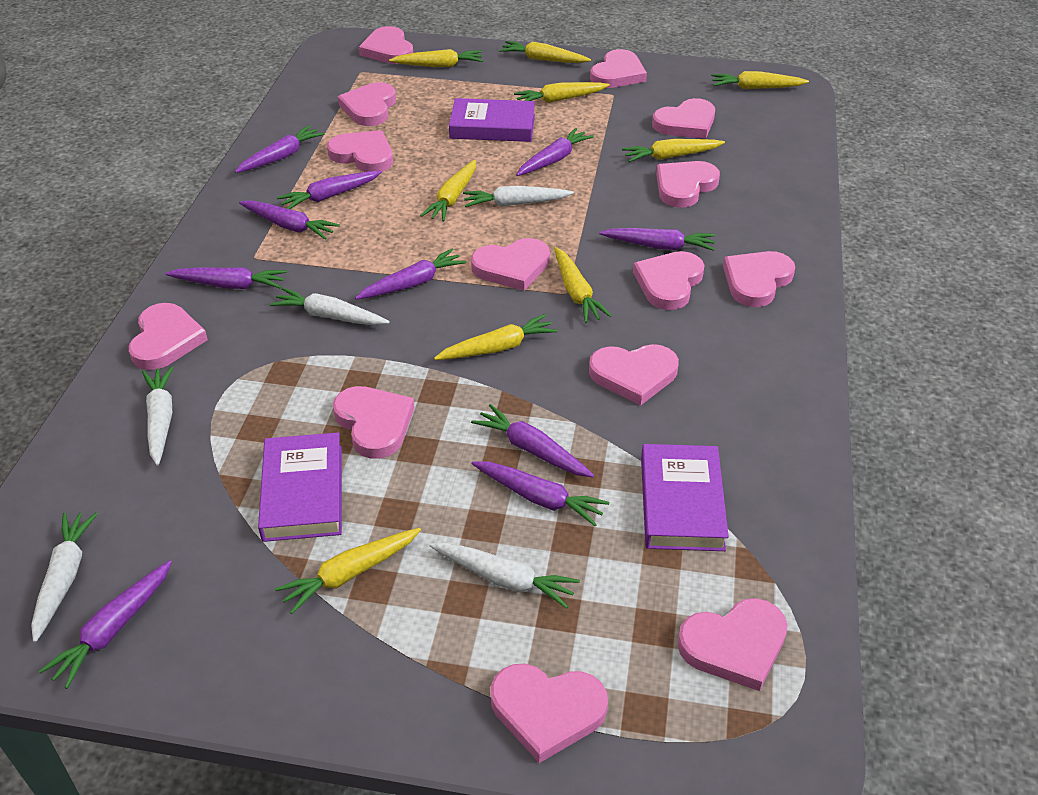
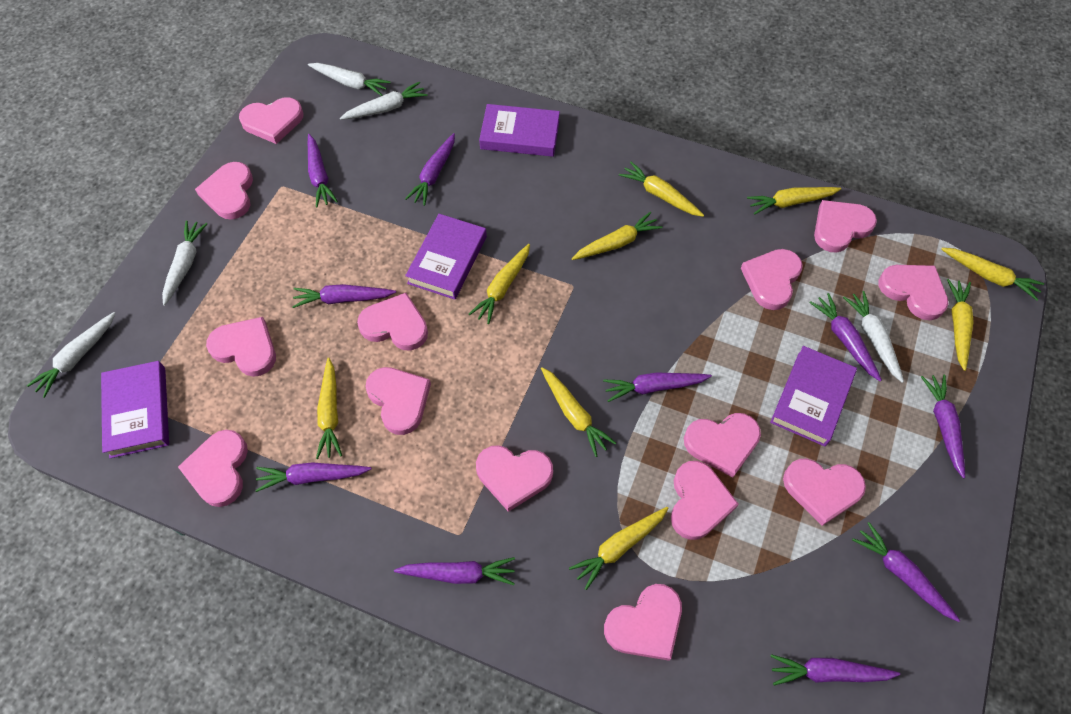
purple book: 3 -> 4

